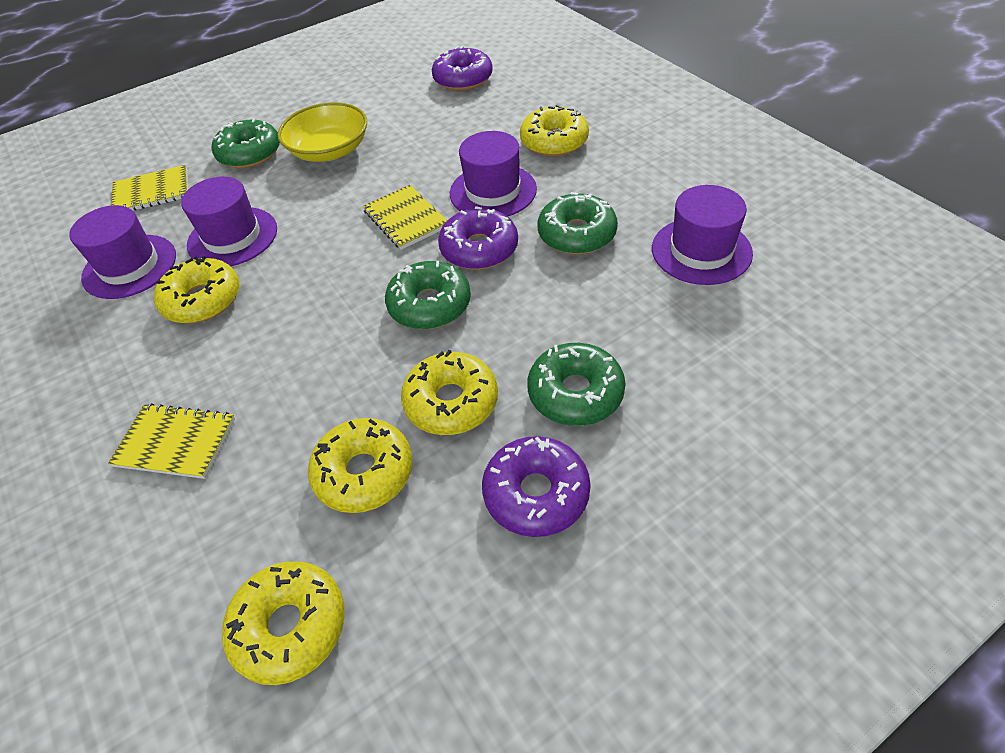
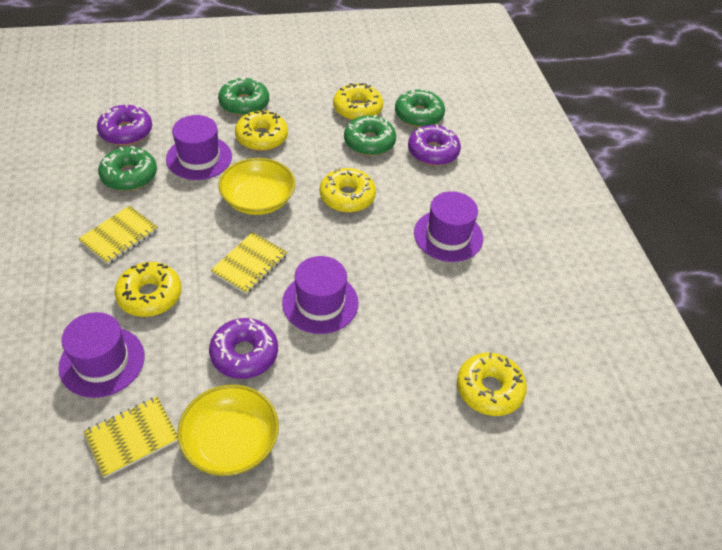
yellow bowl: 1 -> 2

